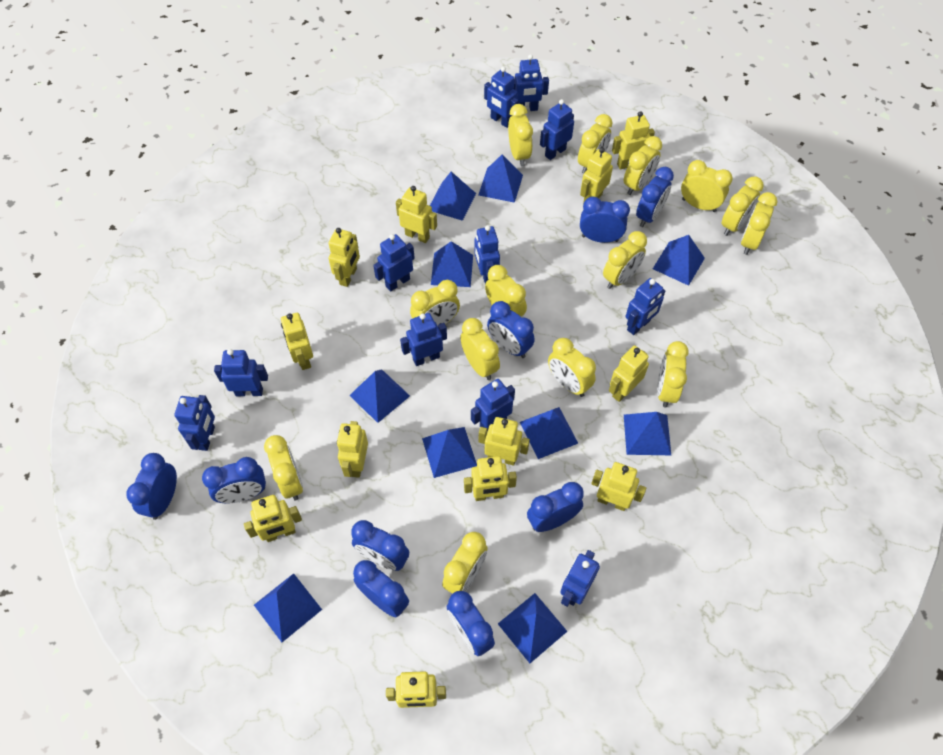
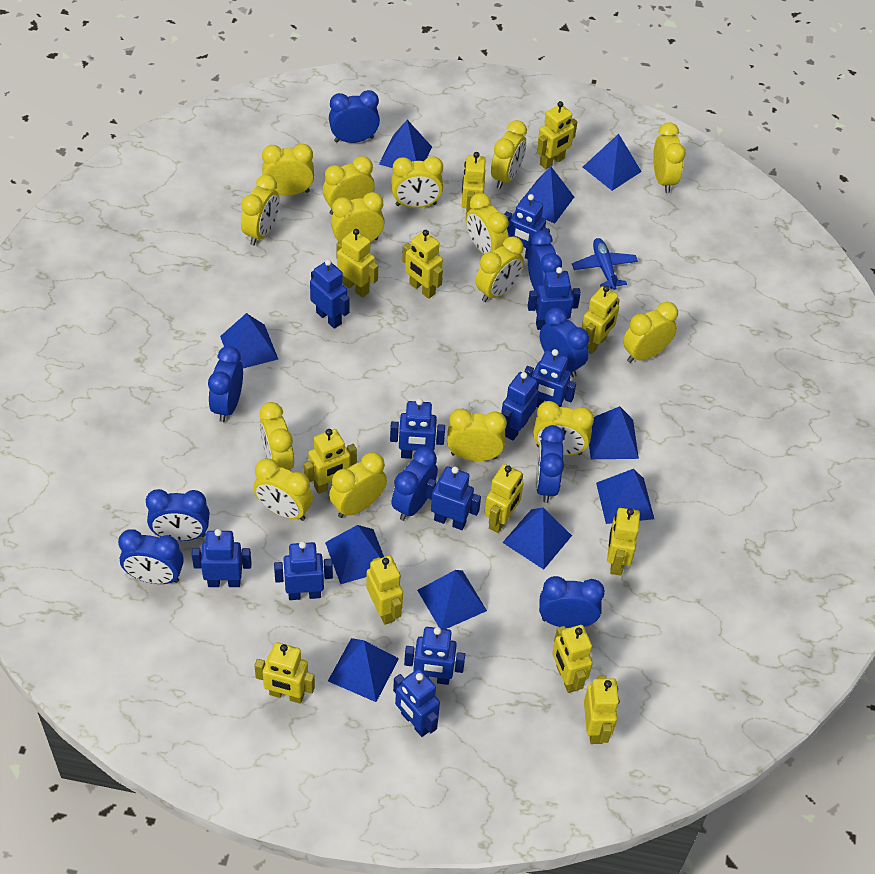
blue plane: 0 -> 1
yellow clock: 14 -> 15

